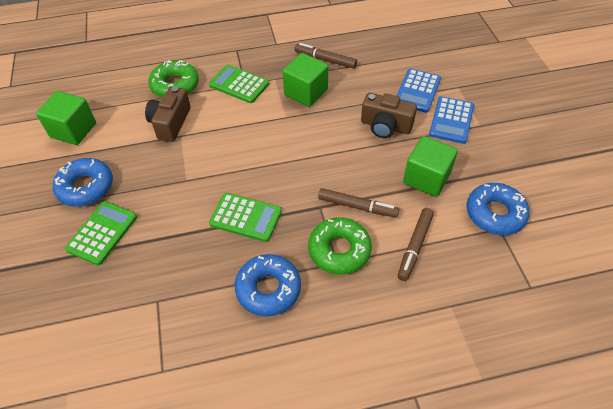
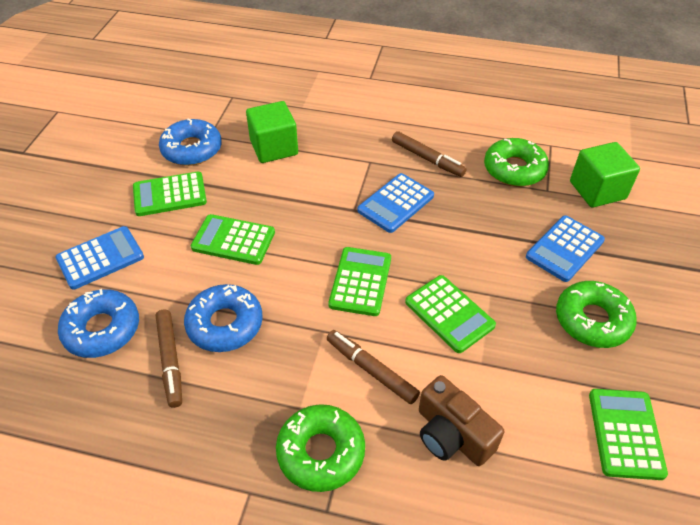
blue calculator: 2 -> 3
brown camera: 2 -> 1
green calculator: 3 -> 5
green cube: 3 -> 2
green donut: 2 -> 3

